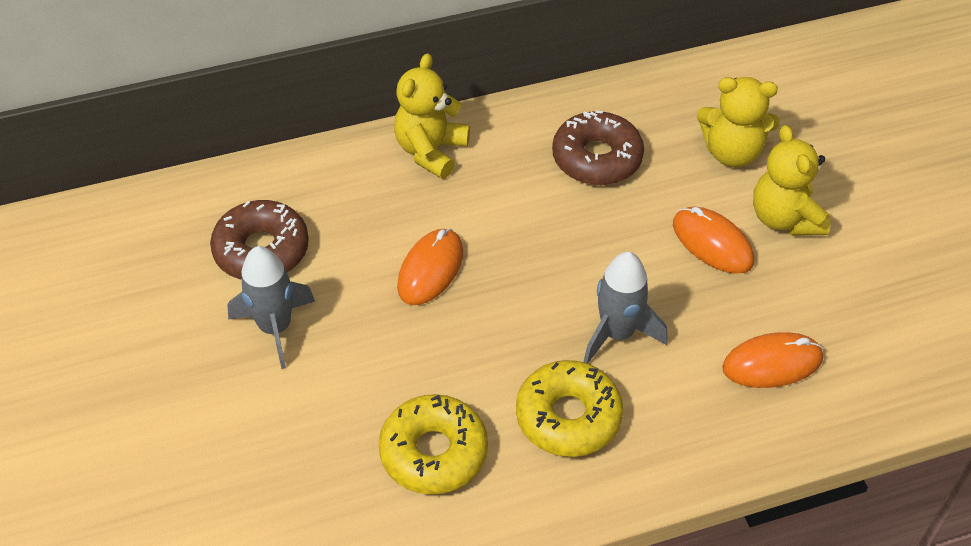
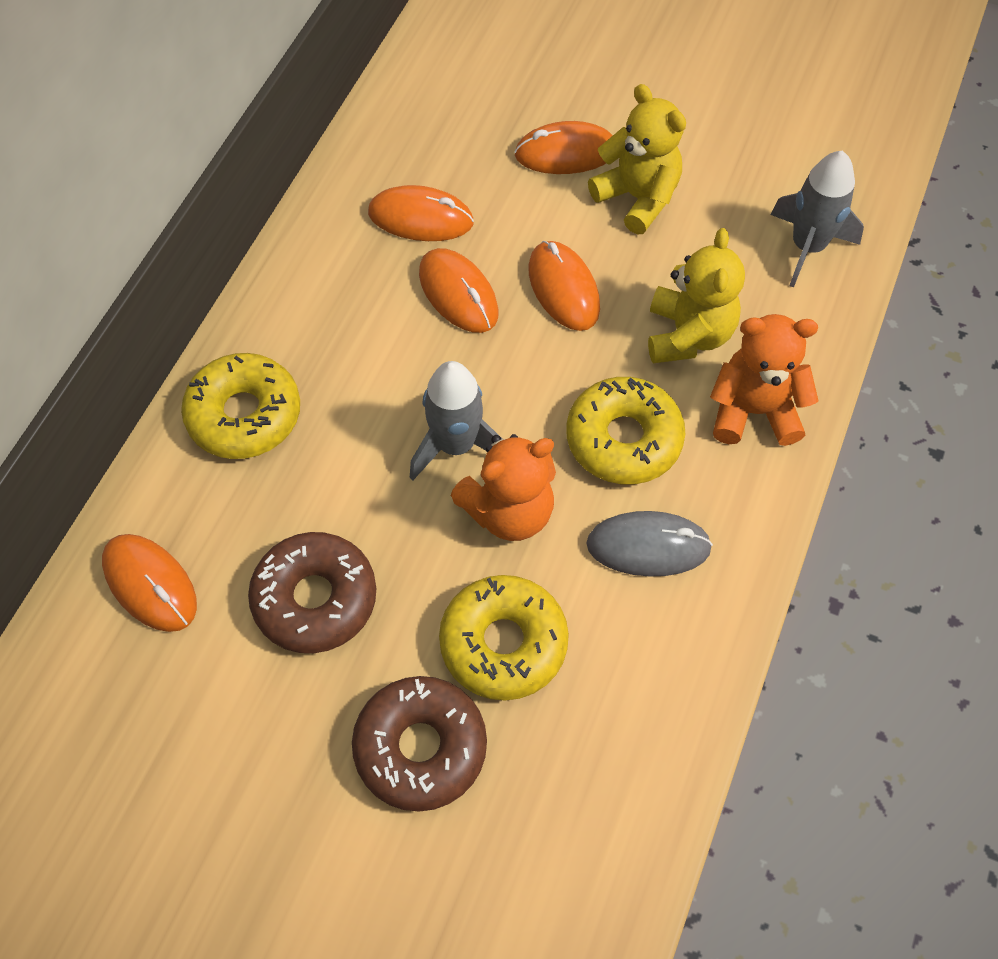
grey mouse: 0 -> 1
orange mouse: 3 -> 5
orange teddy bear: 0 -> 2
yellow donut: 2 -> 3
yellow teddy bear: 3 -> 2

